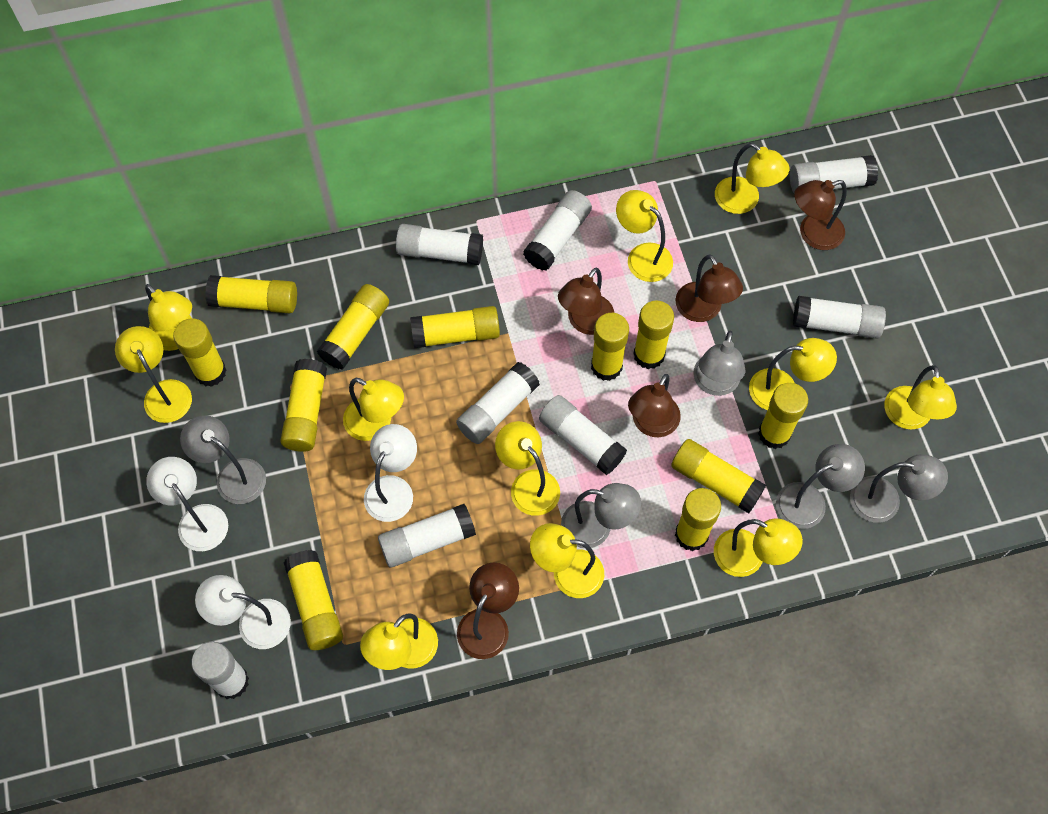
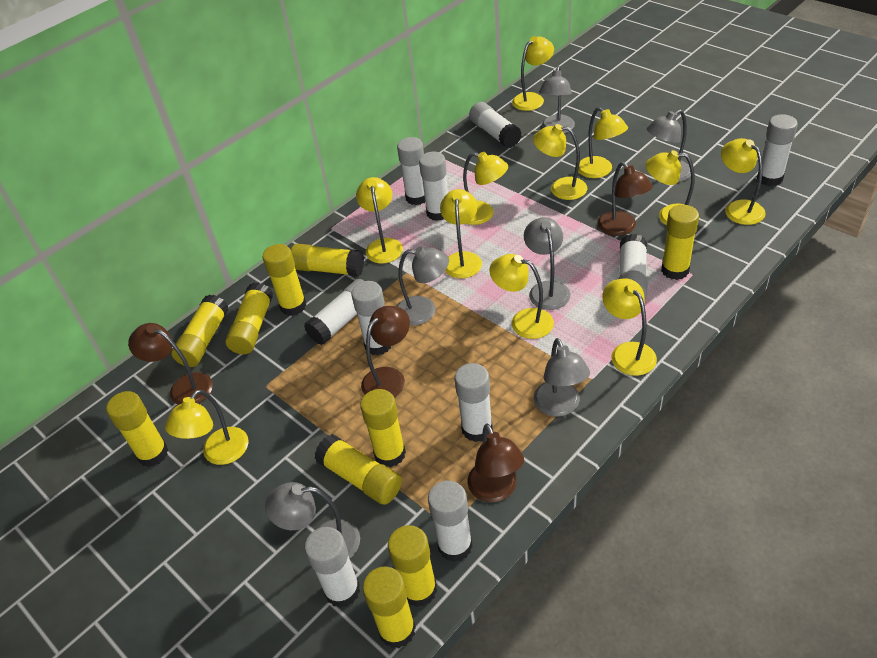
brown lamp: 5 -> 4
grey lamp: 5 -> 6
white glue stick: 8 -> 10
white lamp: 3 -> 0
yellow glue stick: 11 -> 10

